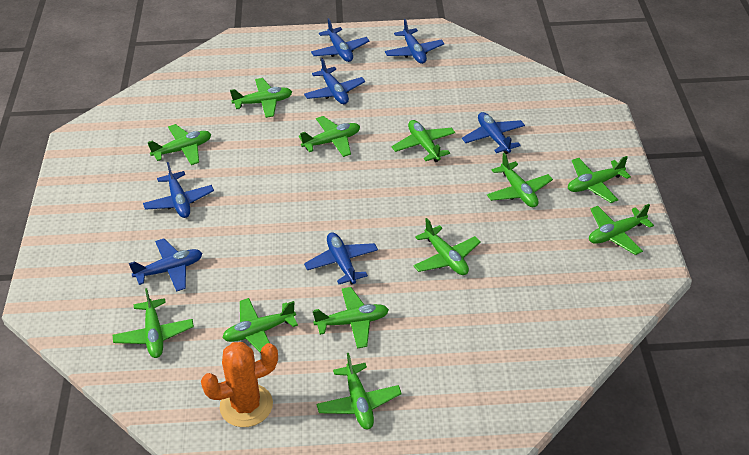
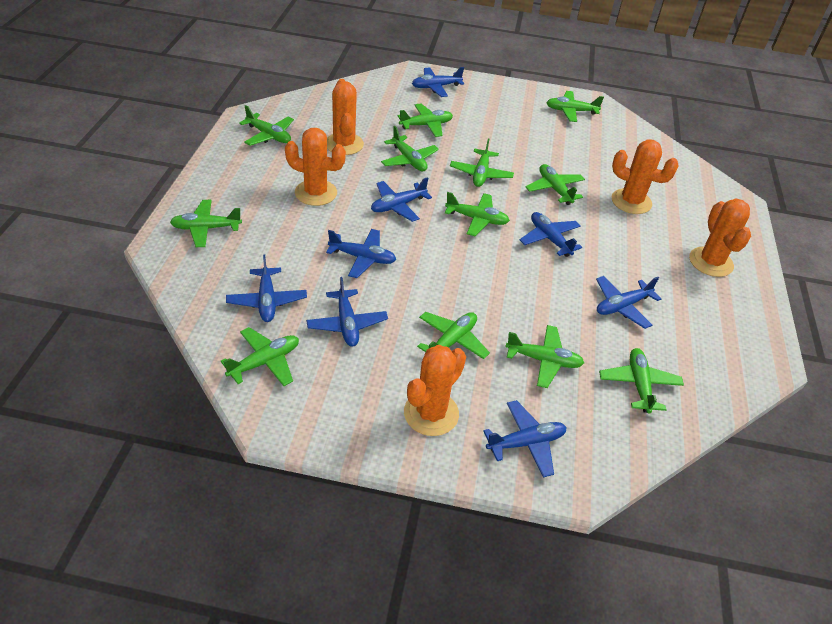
blue plane: 7 -> 8
orange cactus: 1 -> 5

